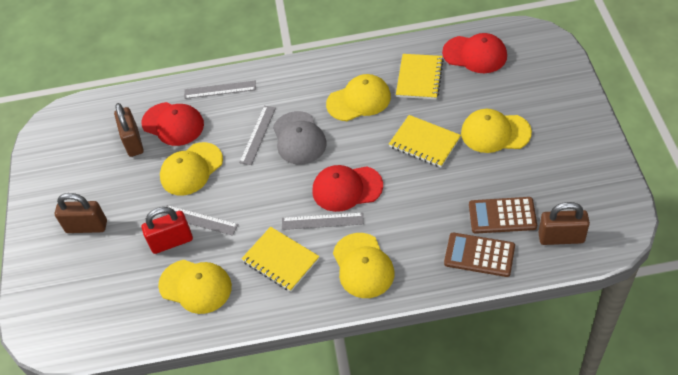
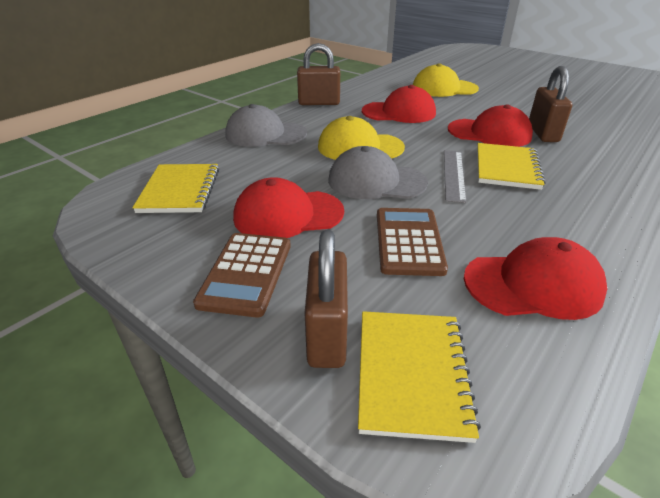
grey cap: 1 -> 2
grey ruler: 4 -> 1
red cap: 3 -> 4
red padlock: 1 -> 0
yellow cap: 5 -> 2

